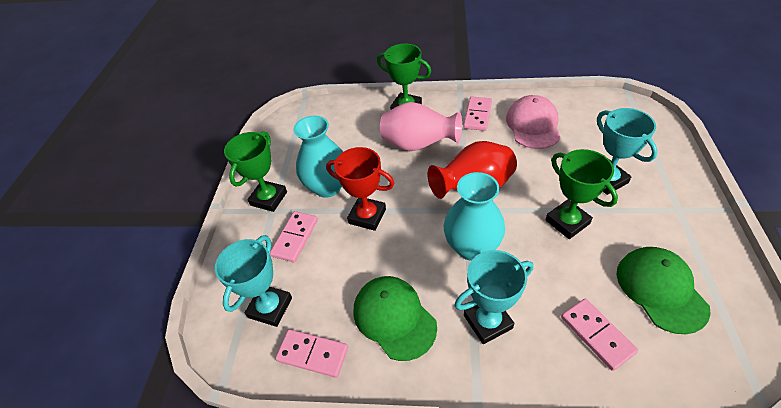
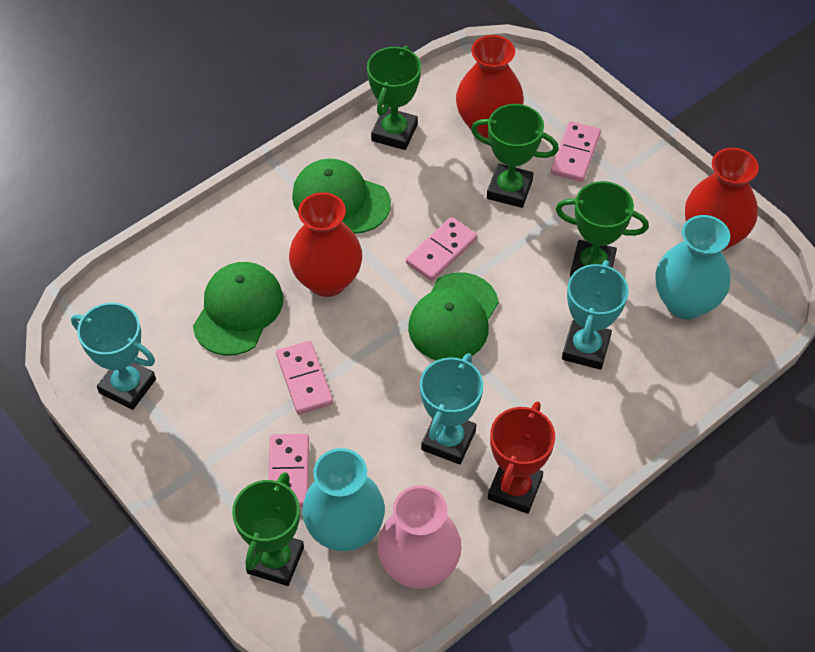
green cap: 2 -> 3
green trophy: 3 -> 4
pink cap: 1 -> 0
red vase: 1 -> 3

